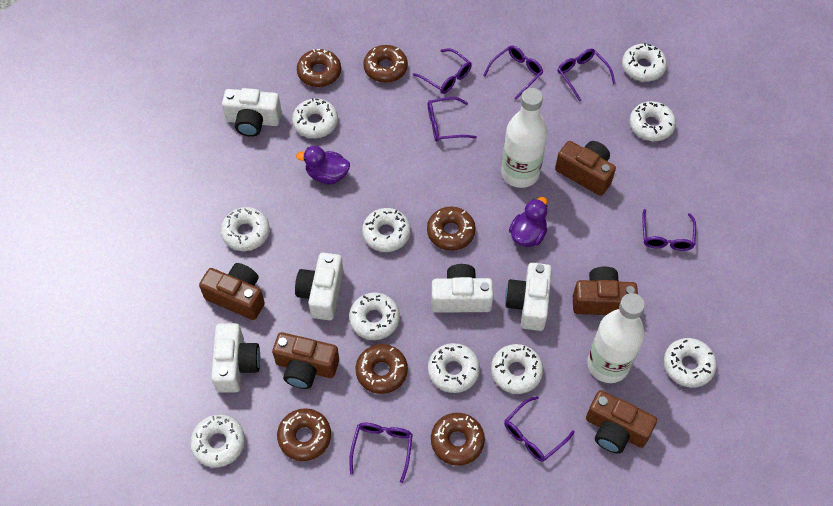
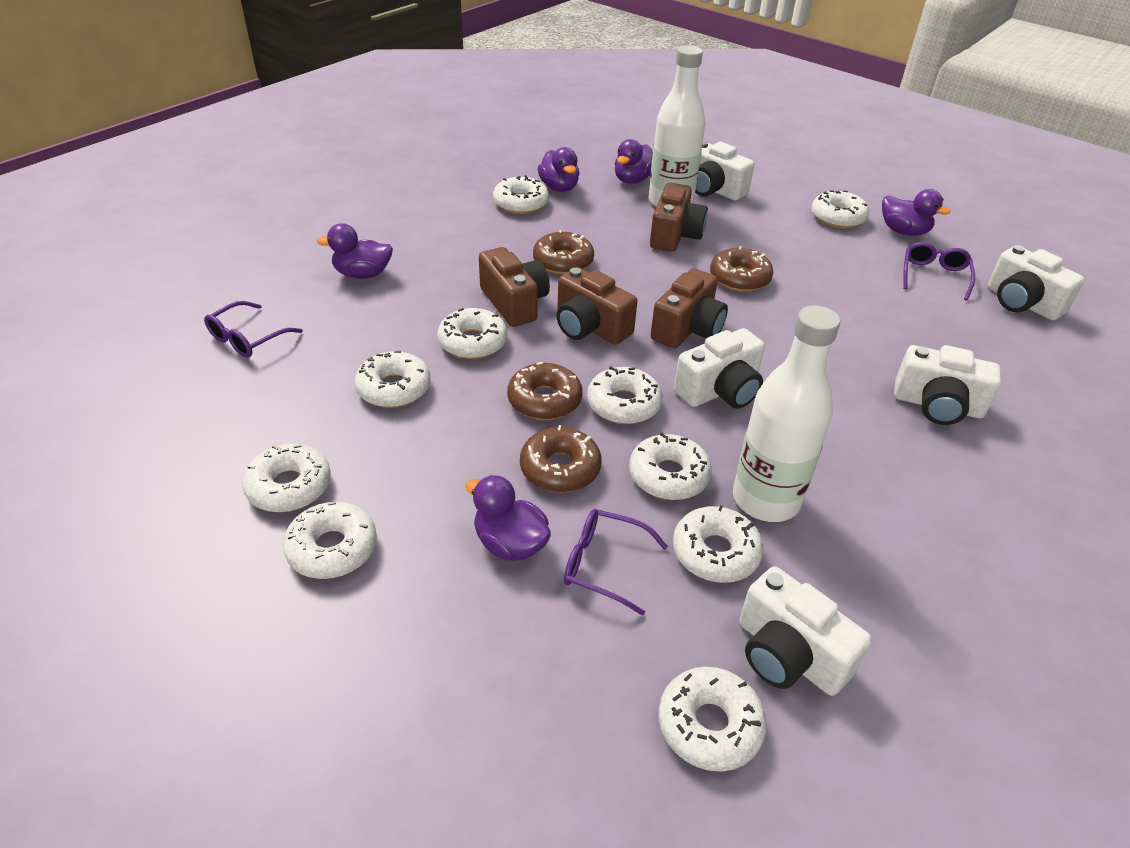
brown camera: 5 -> 4
brown donut: 6 -> 4
purple duck: 2 -> 5
purple glasses: 7 -> 3

